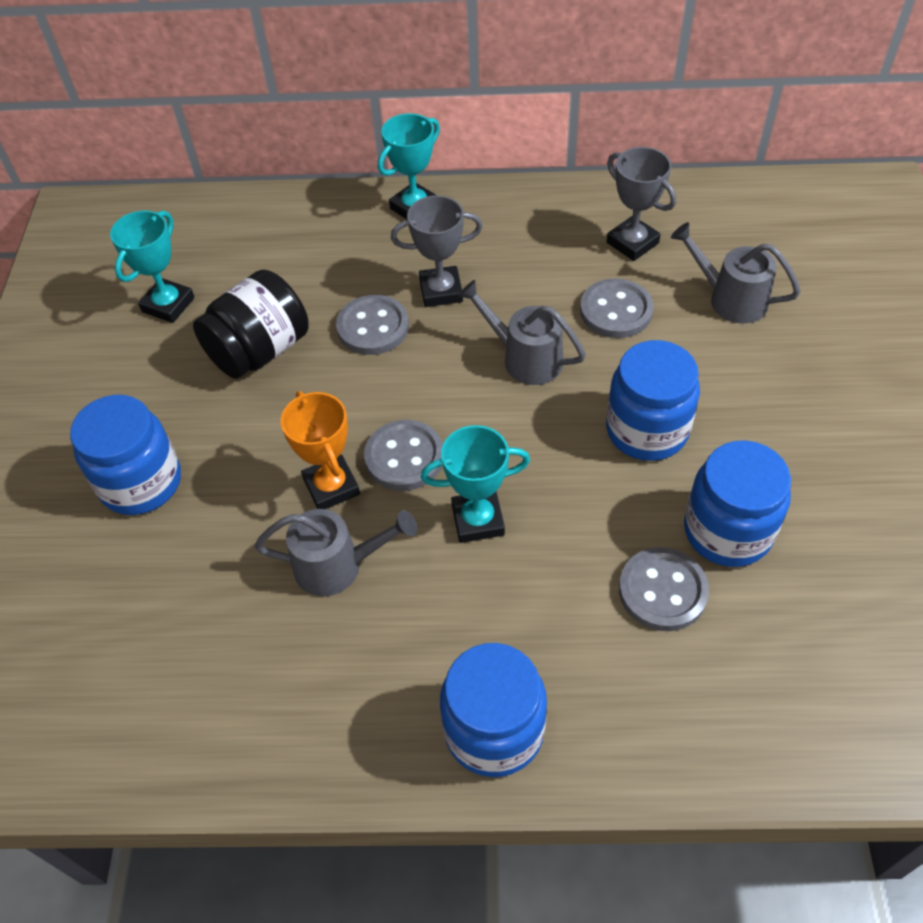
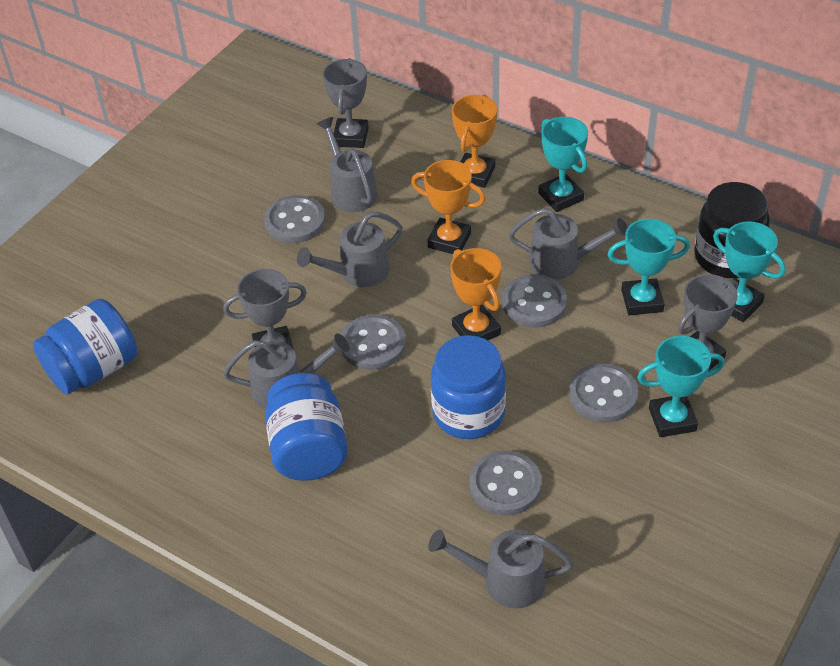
blue jar: 4 -> 3
grey button: 4 -> 5
grey trophy: 2 -> 3
grey watering can: 3 -> 5
orange trophy: 1 -> 3
turquoise trophy: 3 -> 4

